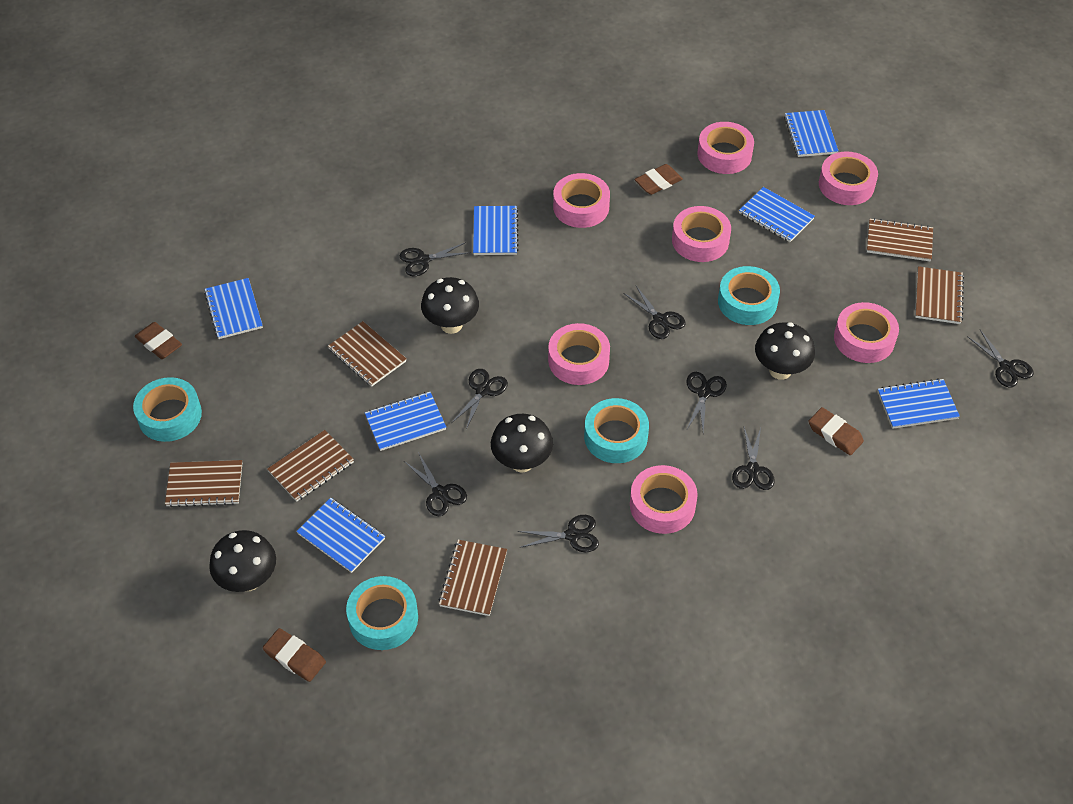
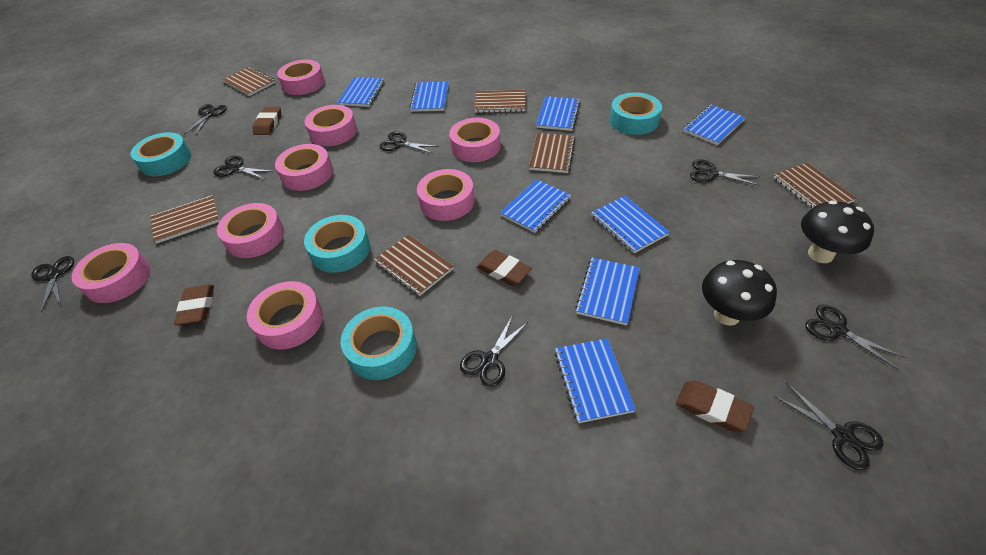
black mushroom: 4 -> 2
blue notebook: 7 -> 8
pink tape: 7 -> 8

